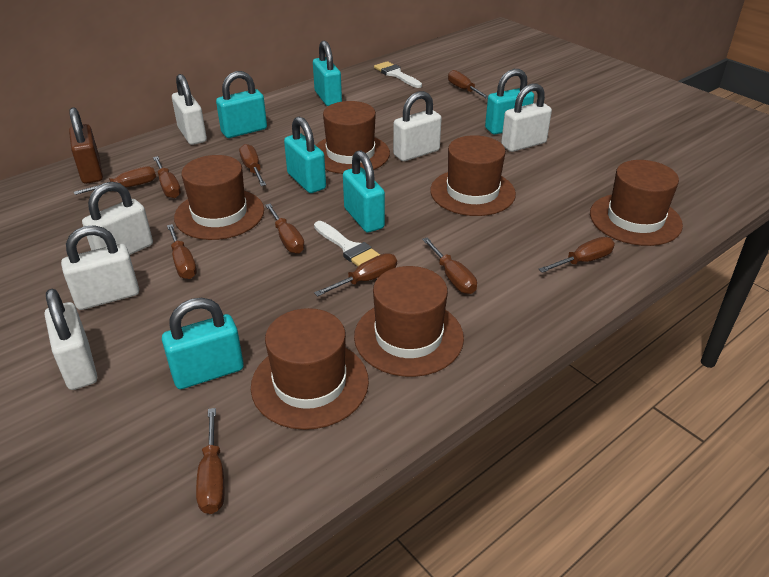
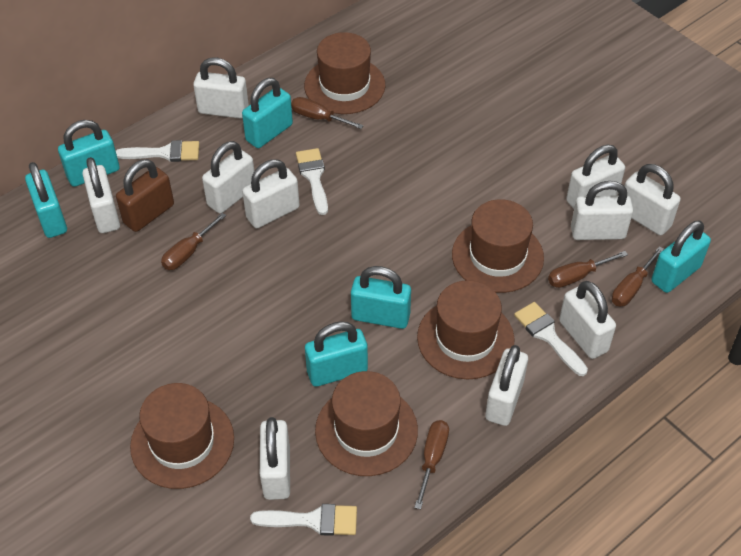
brown hat: 6 -> 5
brown screwdriver: 10 -> 5
white brush: 2 -> 4
white padlock: 6 -> 10

